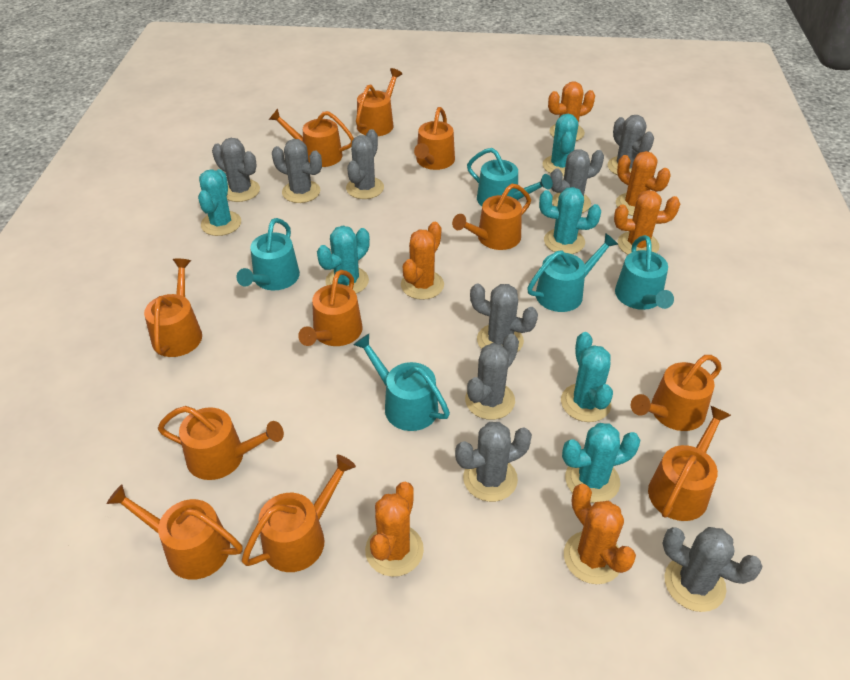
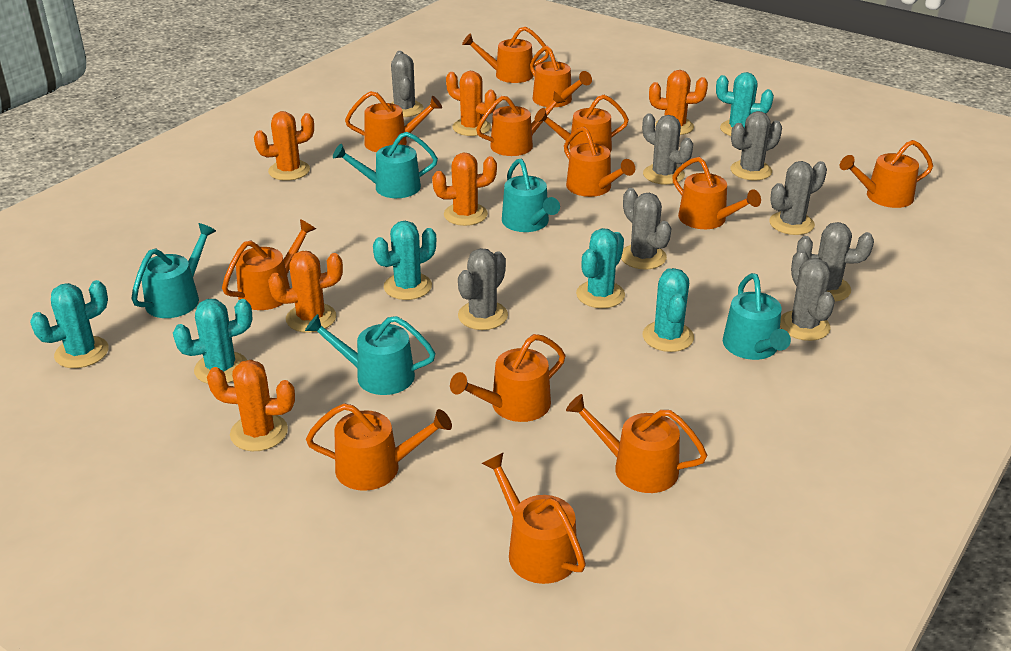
grey cactus: 9 -> 8
orange watering can: 11 -> 13

